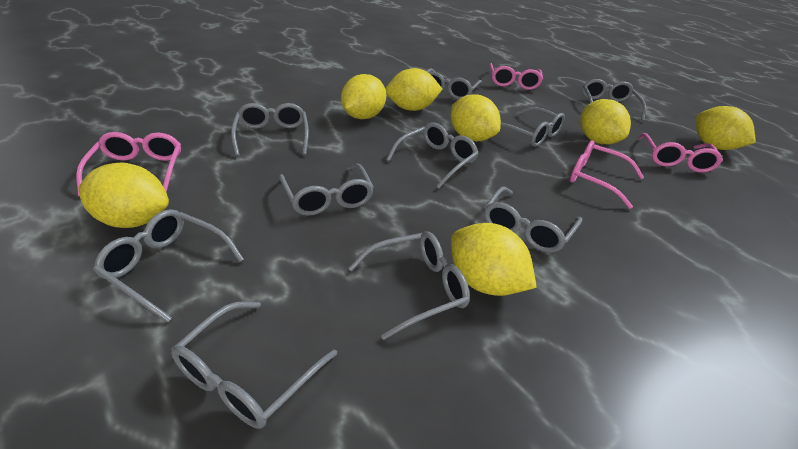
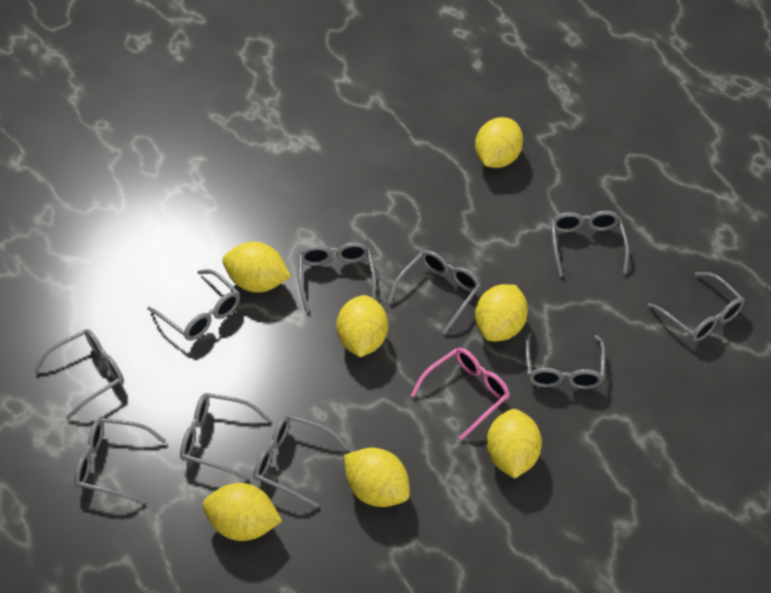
pink glasses: 4 -> 1

